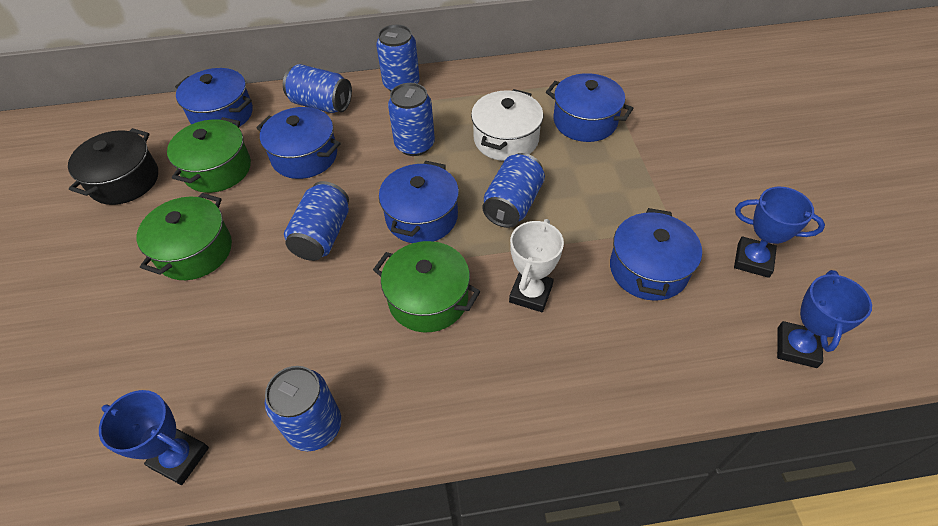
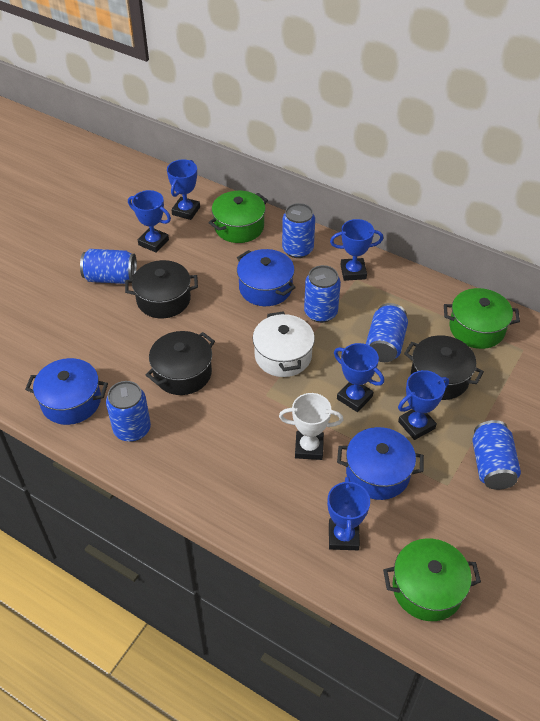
black pot: 1 -> 3
blue pot: 5 -> 3
blue trophy: 3 -> 6

